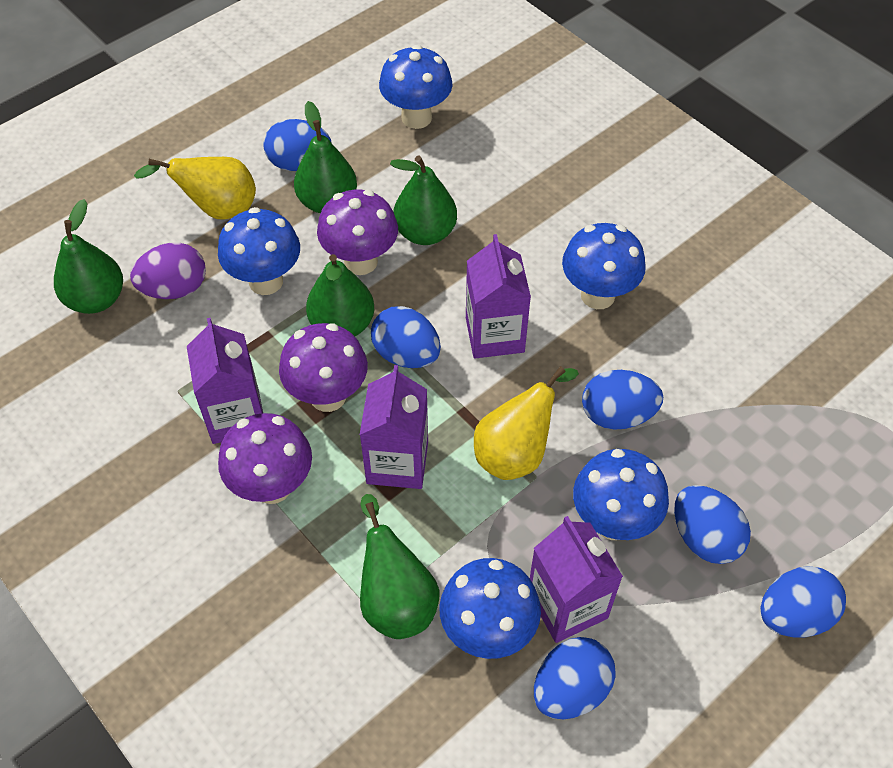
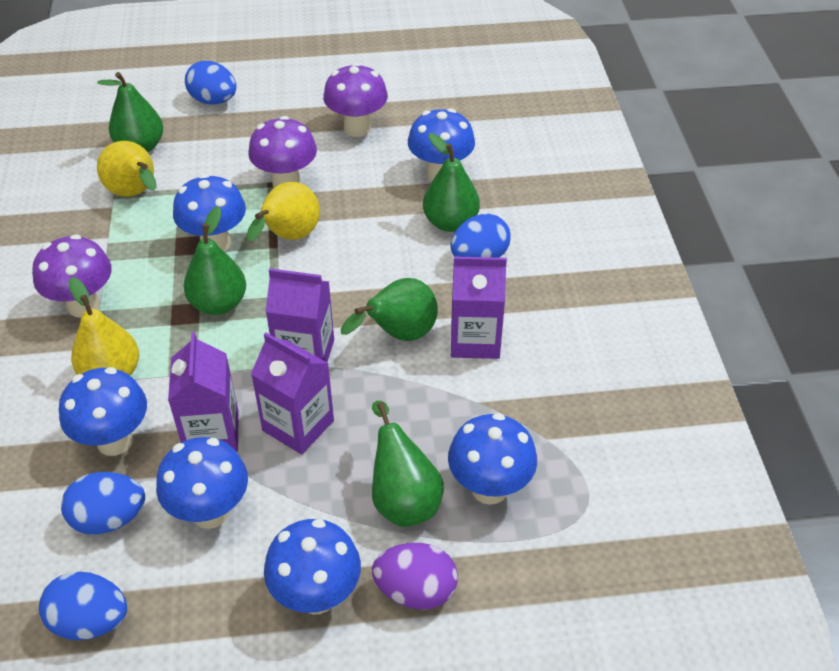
blue egg: 6 -> 4
blue mushroom: 5 -> 6
yellow pear: 2 -> 3

